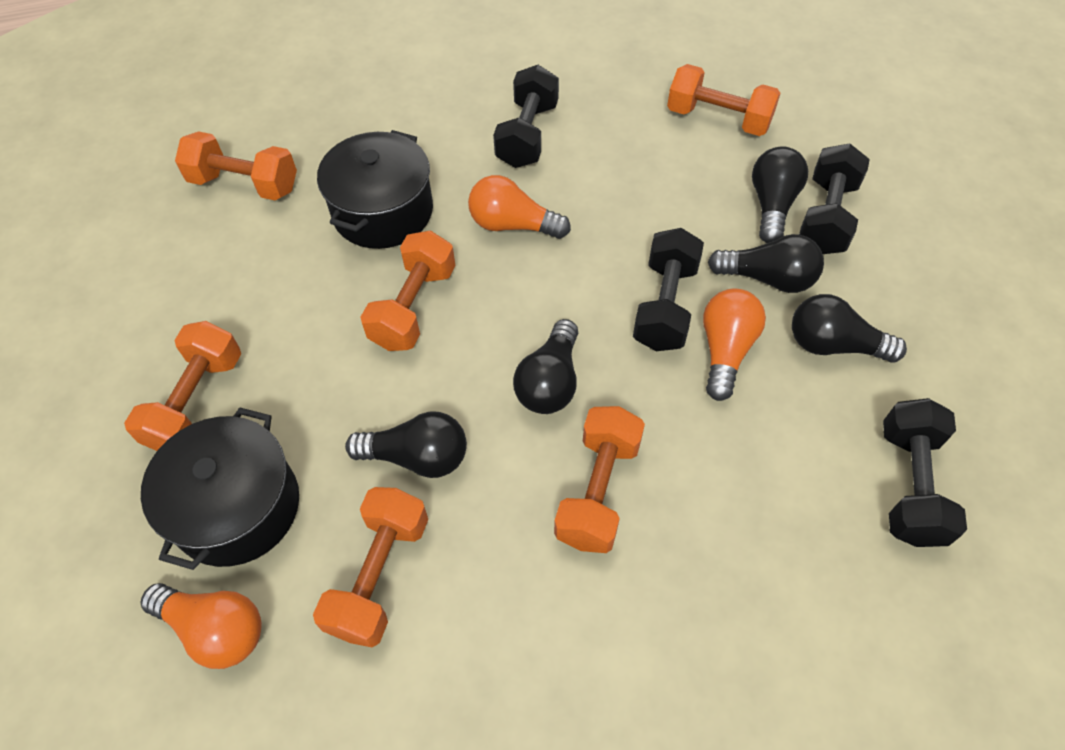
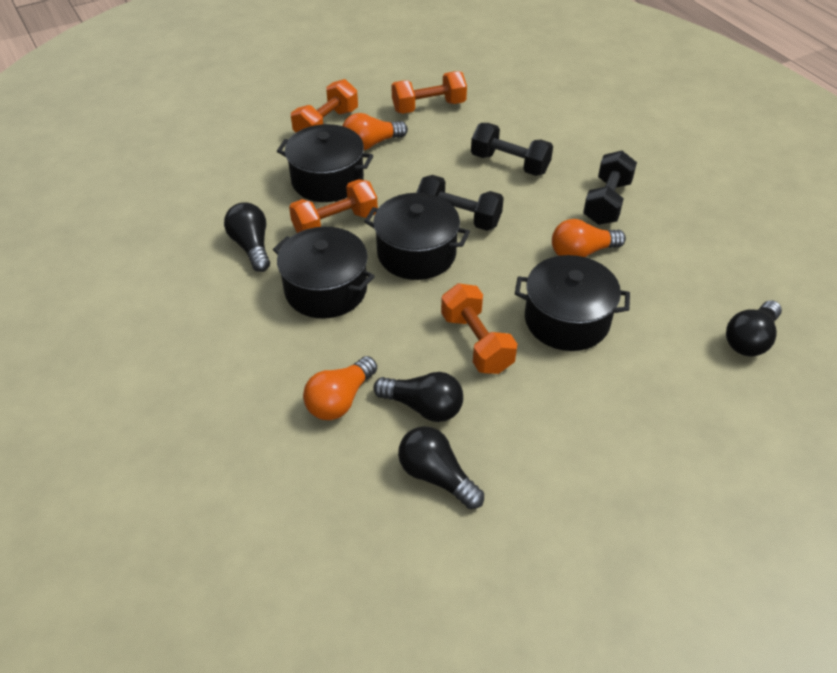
black dumbbell: 4 -> 3
black light bulb: 5 -> 4
black pot: 2 -> 4
orange dumbbell: 6 -> 4

